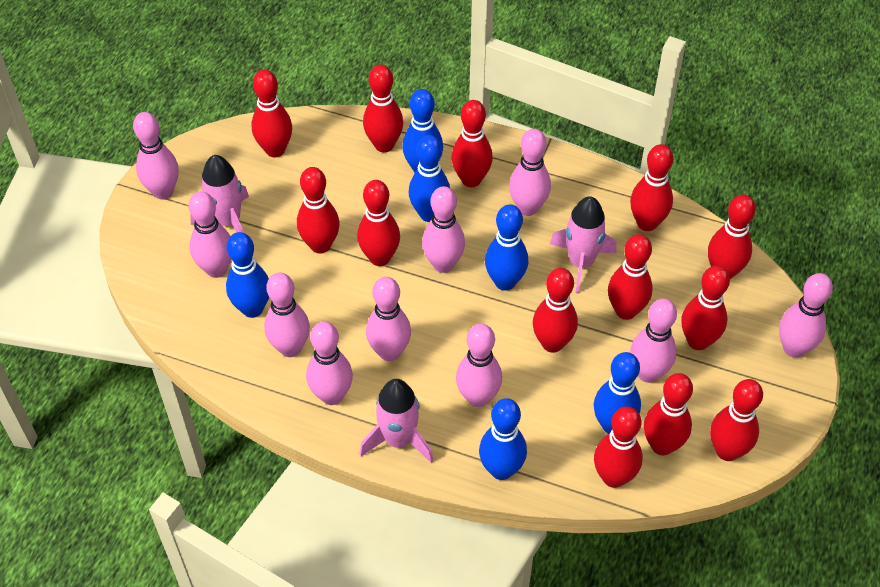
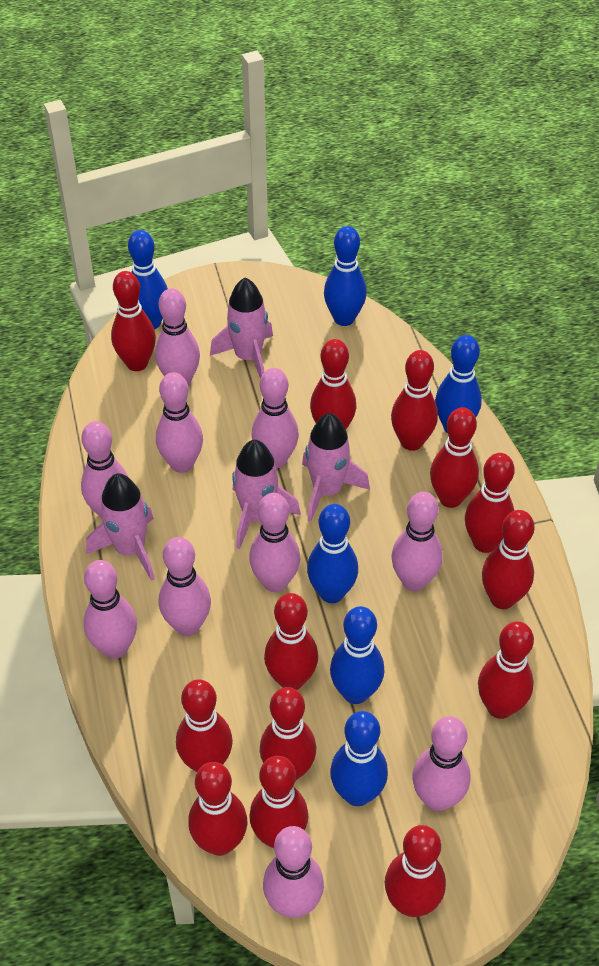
pink rocket: 3 -> 4

